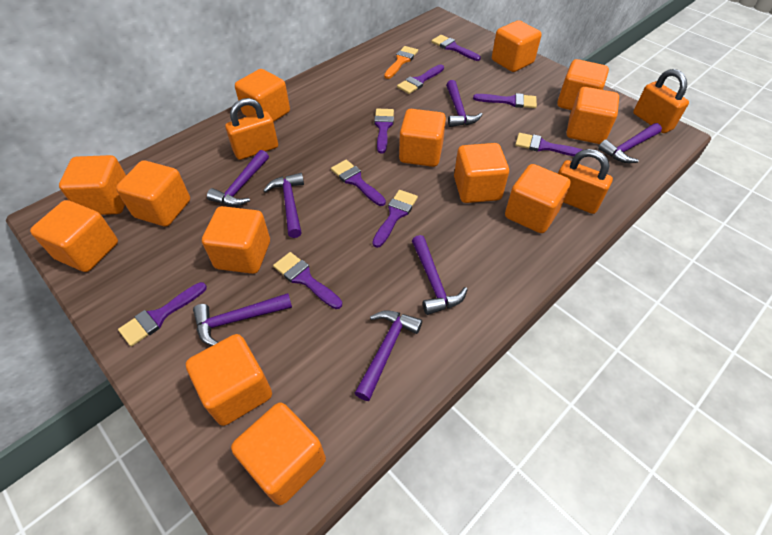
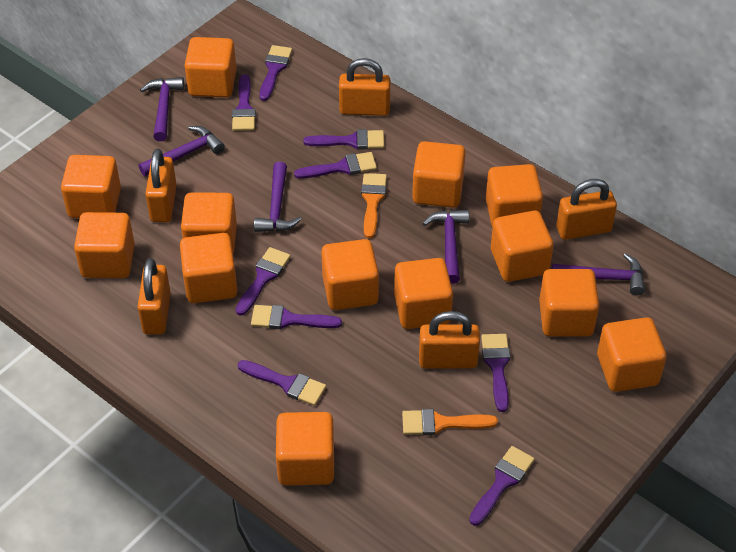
orange brush: 1 -> 2
orange padlock: 3 -> 5
purple hammer: 7 -> 5

